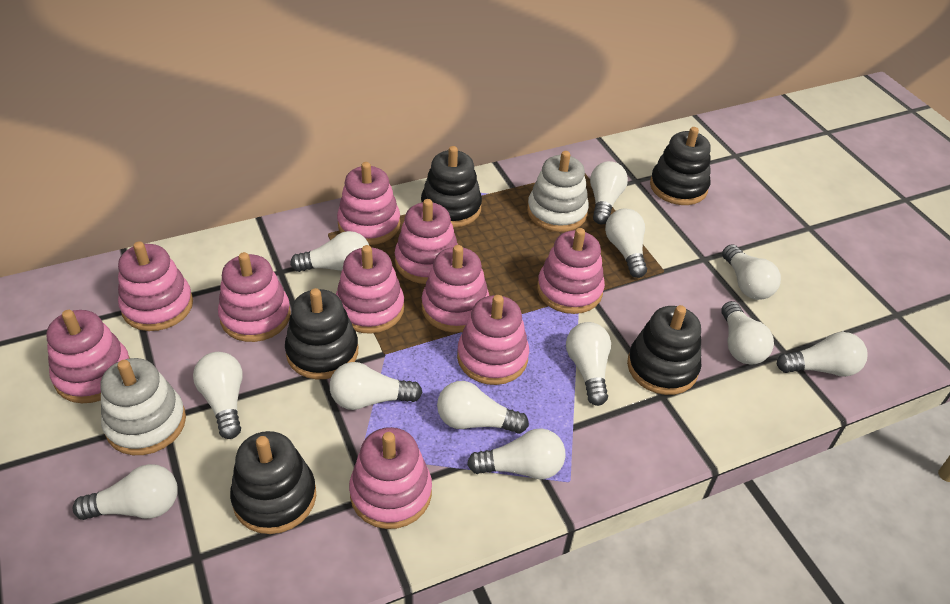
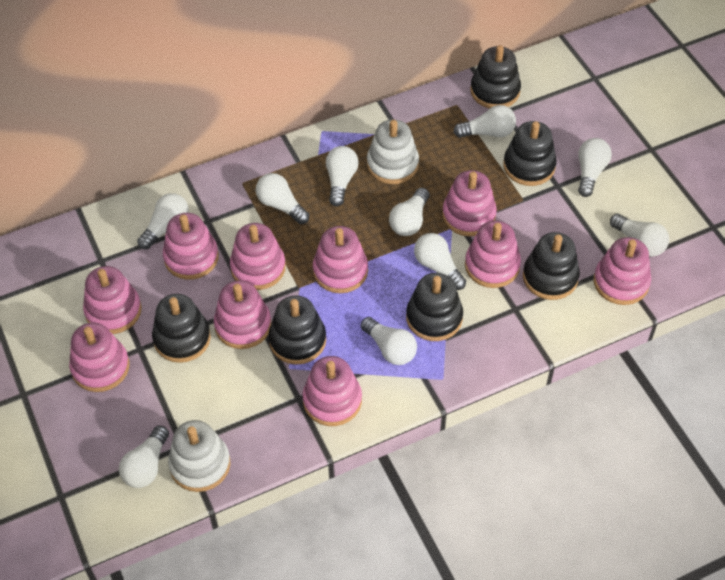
black stacking toy: 5 -> 6
white light bulb: 12 -> 10

